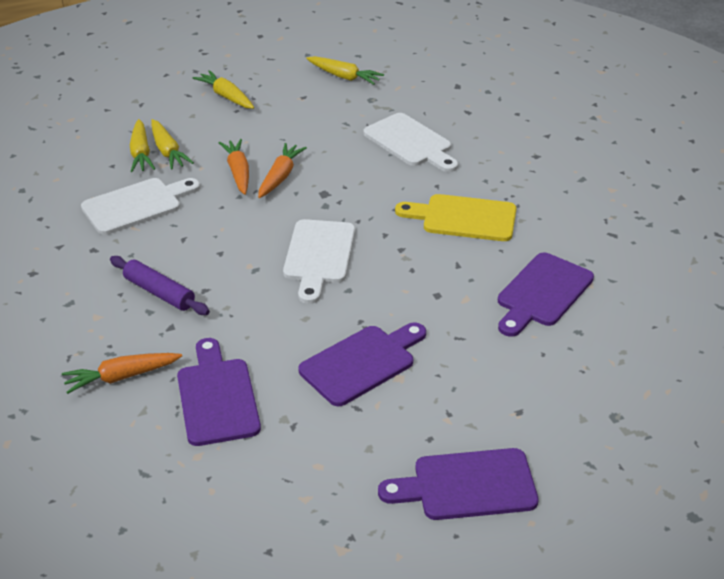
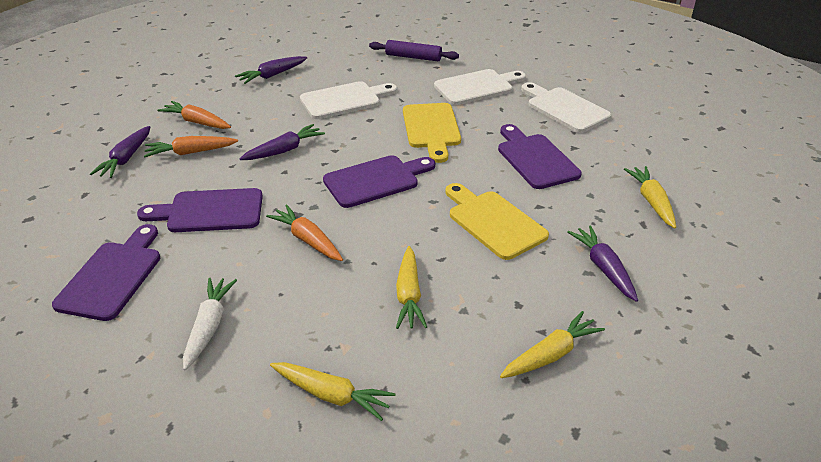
purple carrot: 0 -> 4
white carrot: 0 -> 1
yellow cutting board: 1 -> 2

